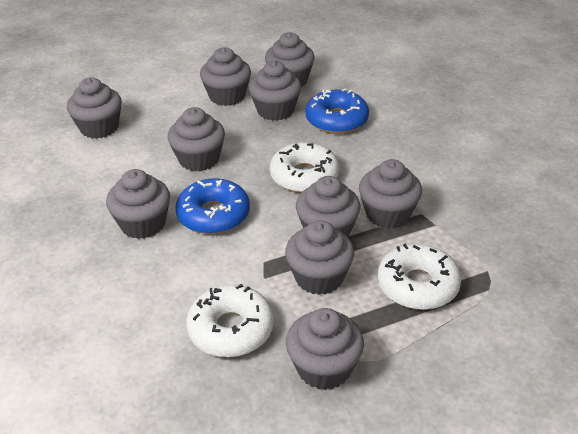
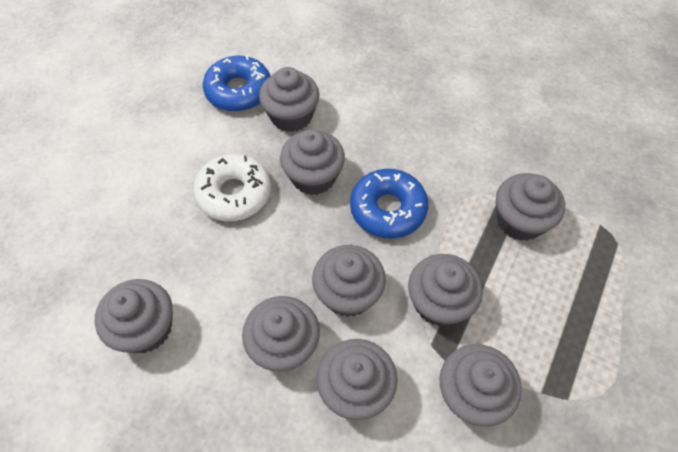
grey cupcake: 10 -> 9
white donut: 3 -> 1

